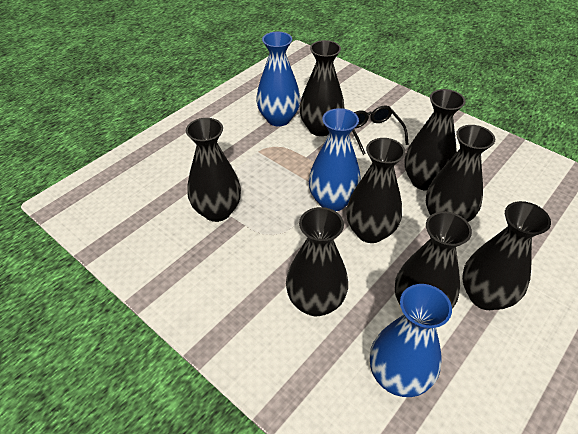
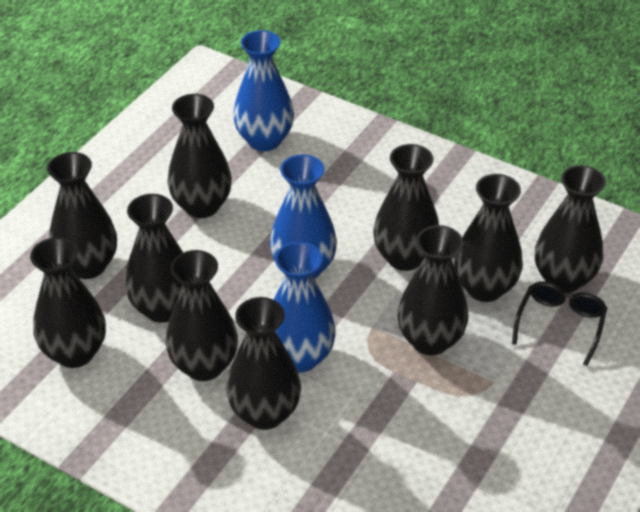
black vase: 8 -> 10

